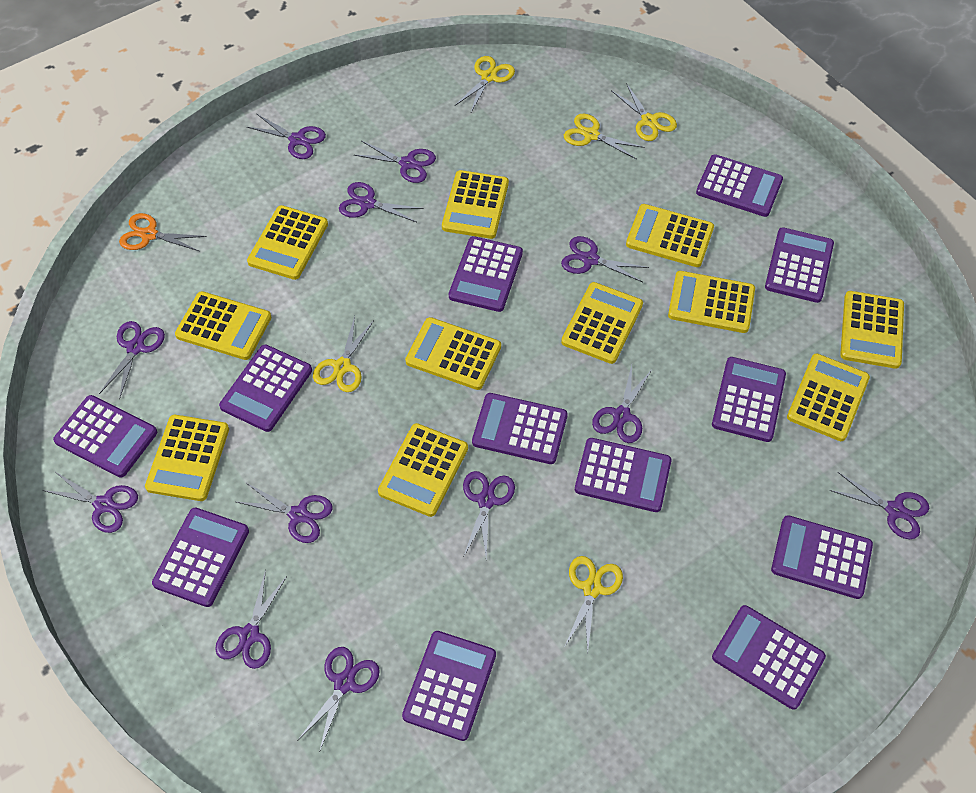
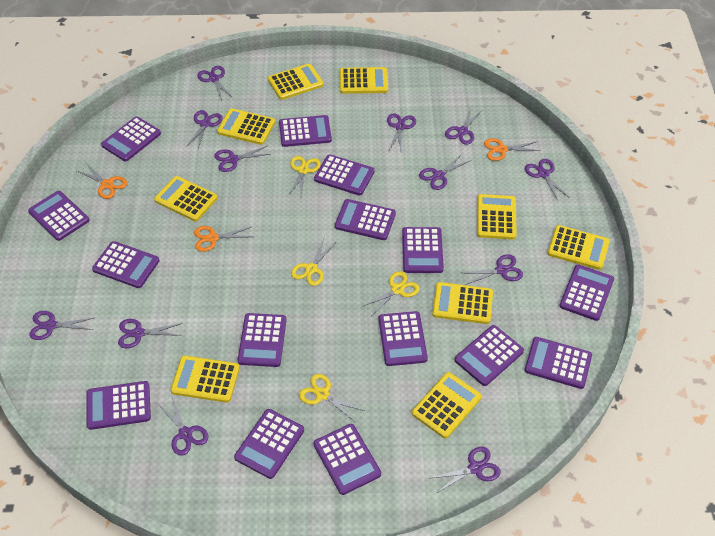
orange scissors: 1 -> 3
purple calculator: 12 -> 15
yellow calculator: 11 -> 9
yellow scissors: 5 -> 4

